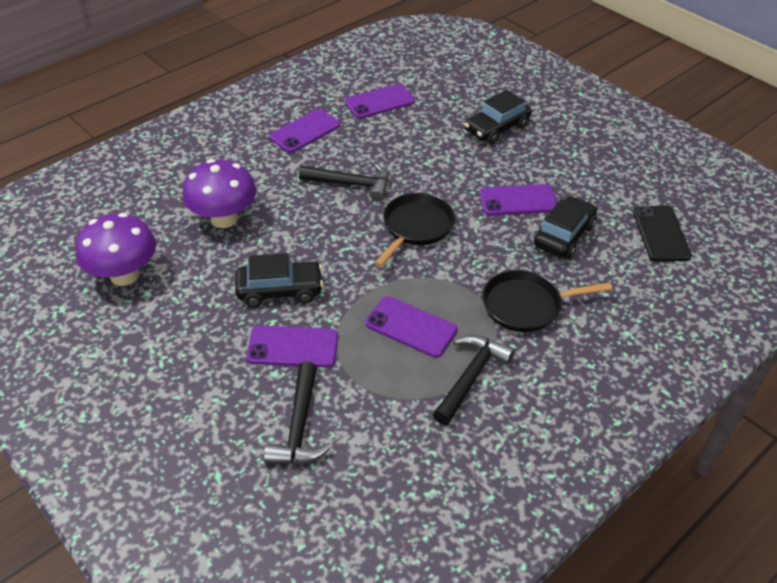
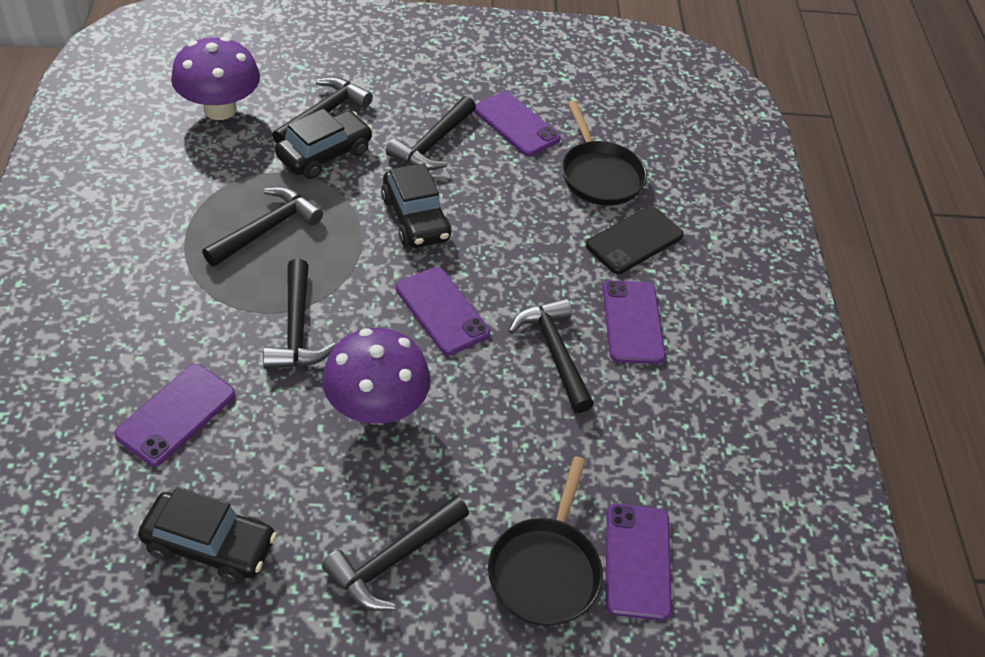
black hammer: 3 -> 6

